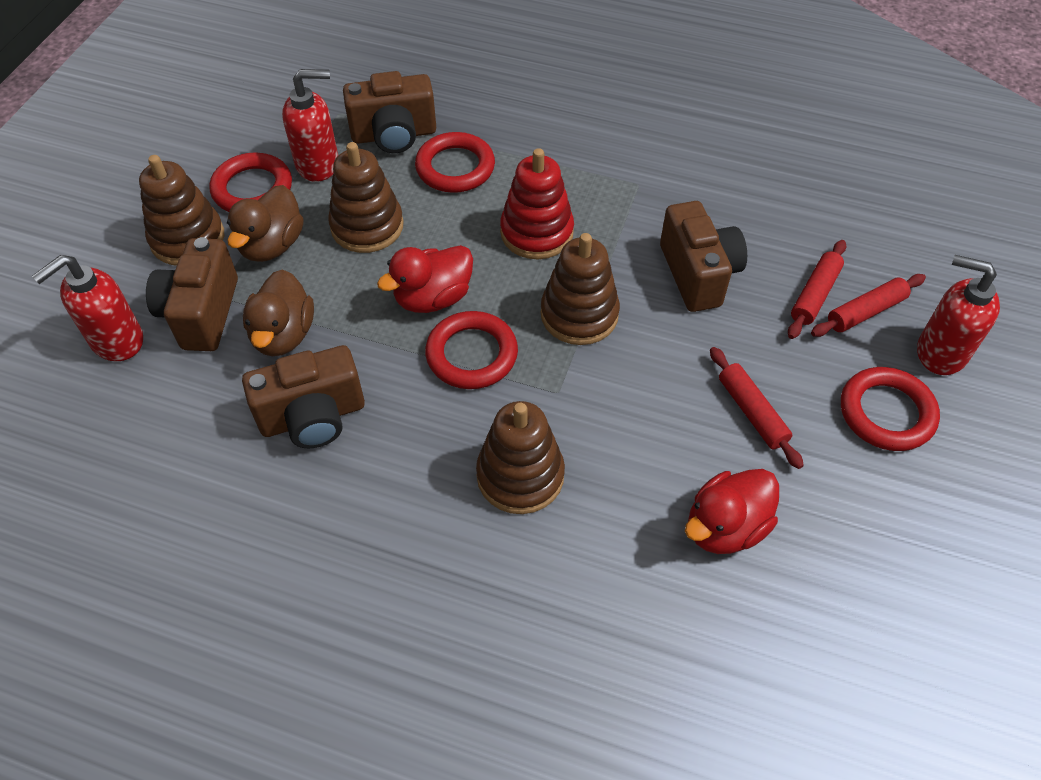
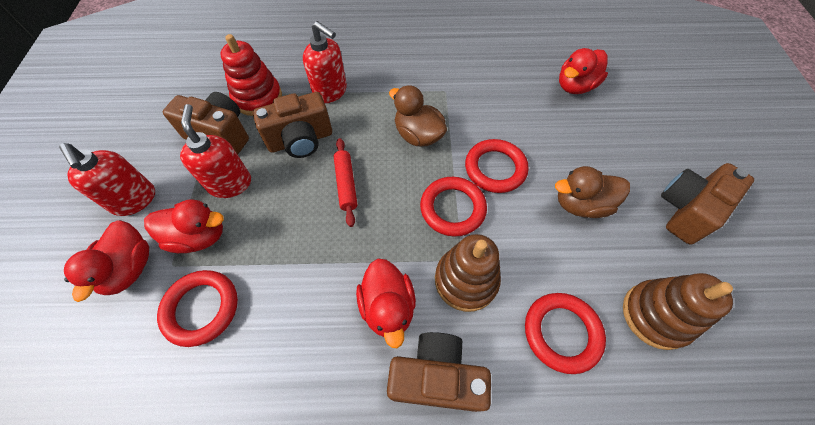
brown stacking toy: 4 -> 2
red duck: 2 -> 4
red rolling pin: 3 -> 1

